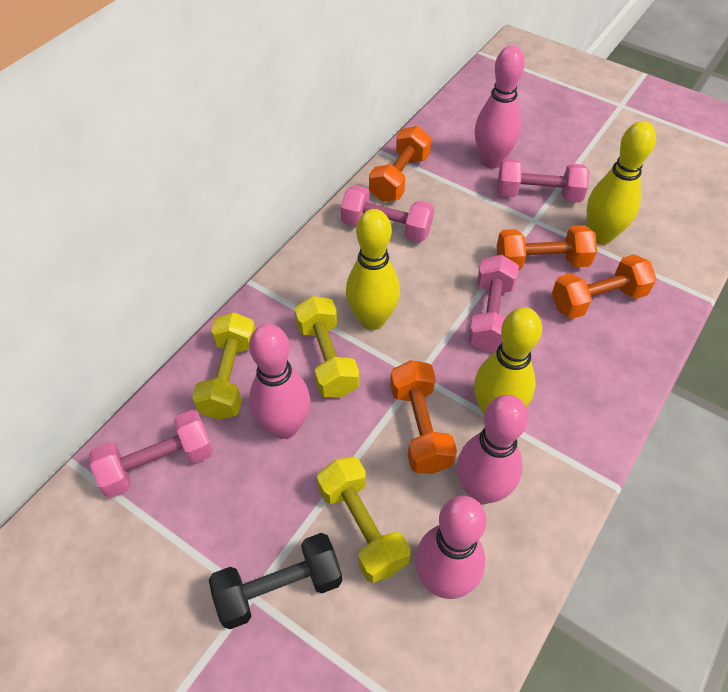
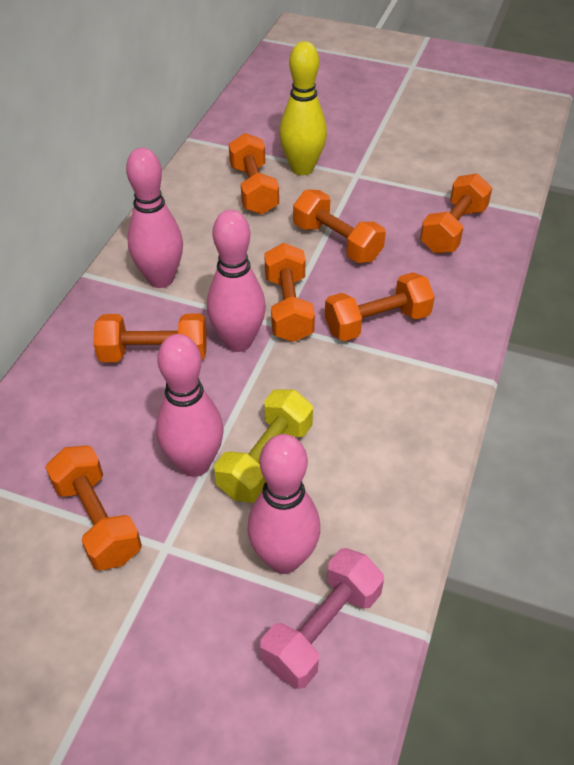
black dumbbell: 1 -> 0
orange dumbbell: 4 -> 7
pink dumbbell: 4 -> 1
yellow bowling pin: 3 -> 1
yellow dumbbell: 3 -> 1

